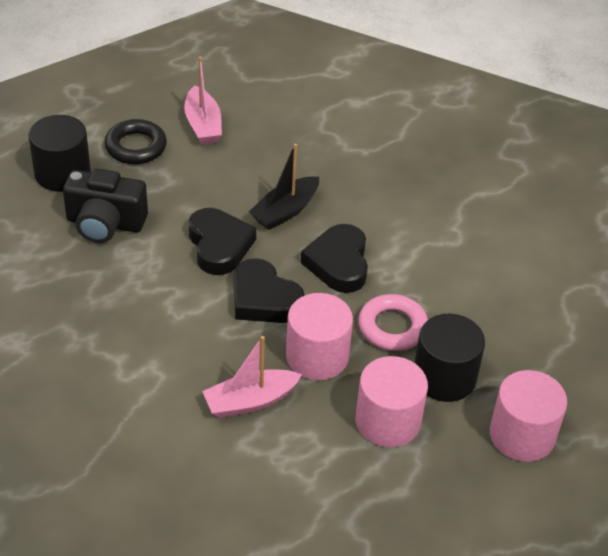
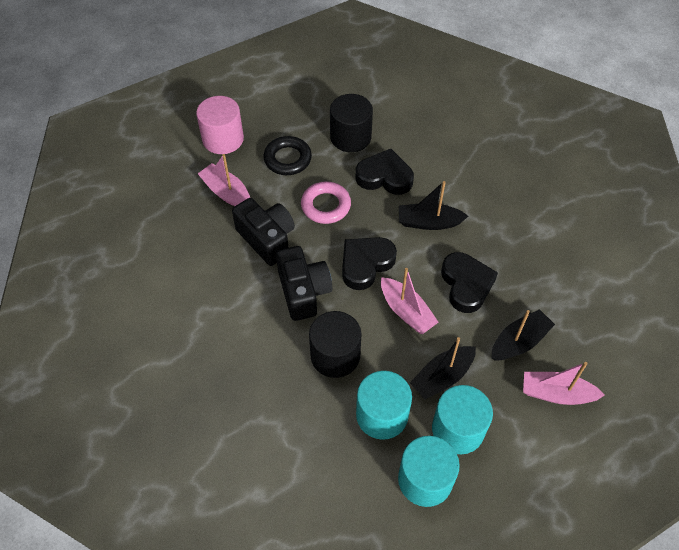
black boat: 1 -> 3
black camera: 1 -> 2
pink boat: 2 -> 3
pink cylinder: 3 -> 1
turquoise cylinder: 0 -> 3

